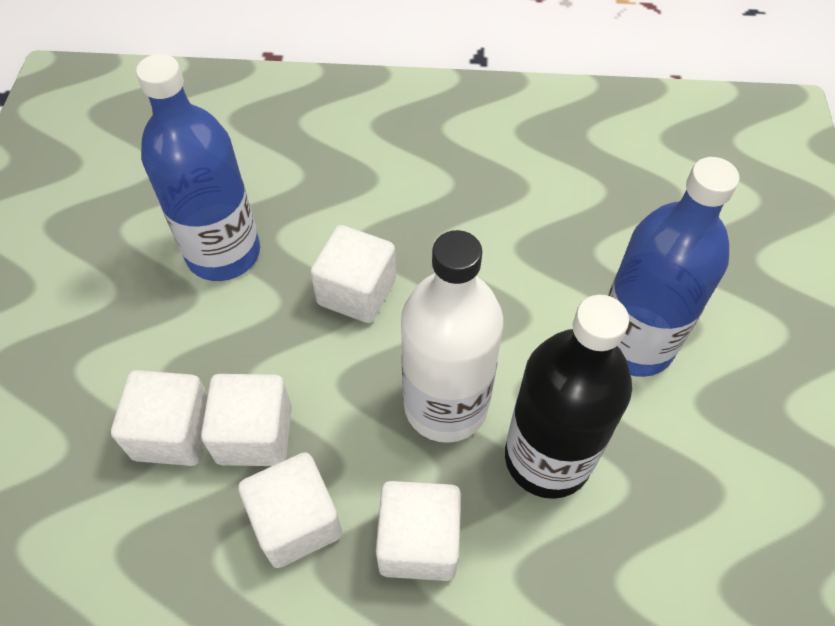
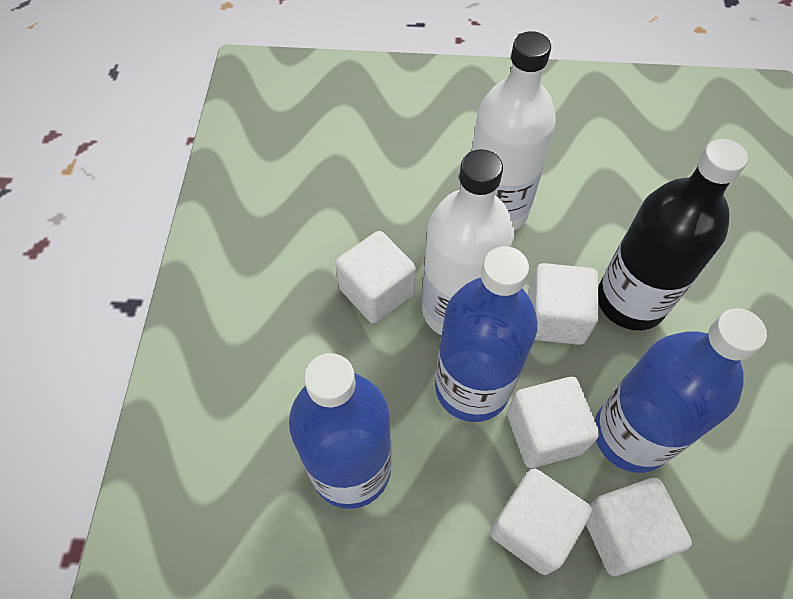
blue bottle: 2 -> 3
white bottle: 1 -> 2

